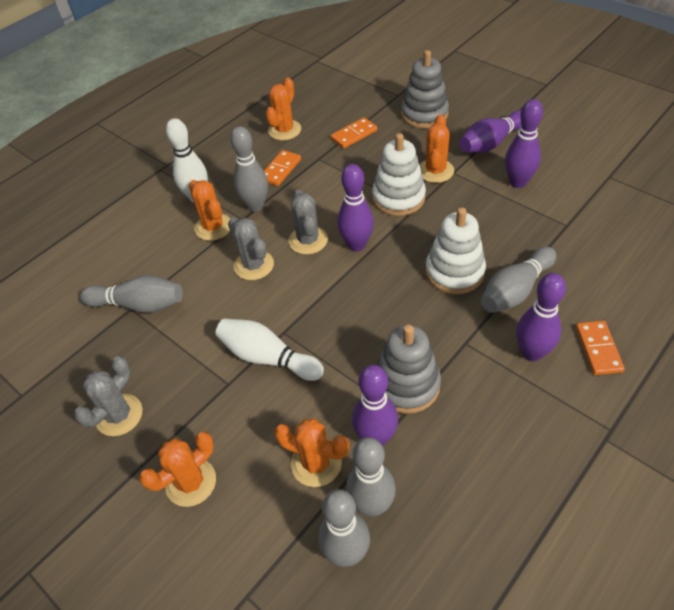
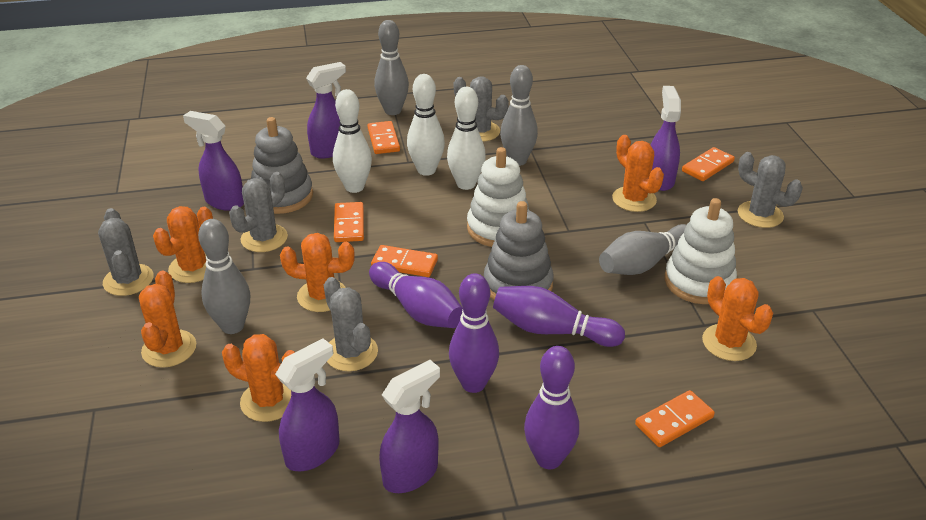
grey bowling pin: 5 -> 4
grey cactus: 3 -> 5
orange cactus: 5 -> 6
orange domino: 3 -> 5
purple bowling pin: 5 -> 4
purple spray bottle: 0 -> 5
white bowling pin: 2 -> 3

